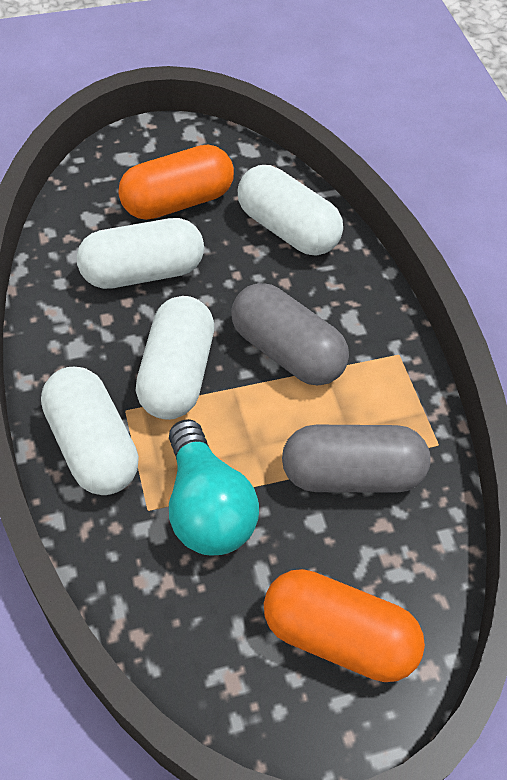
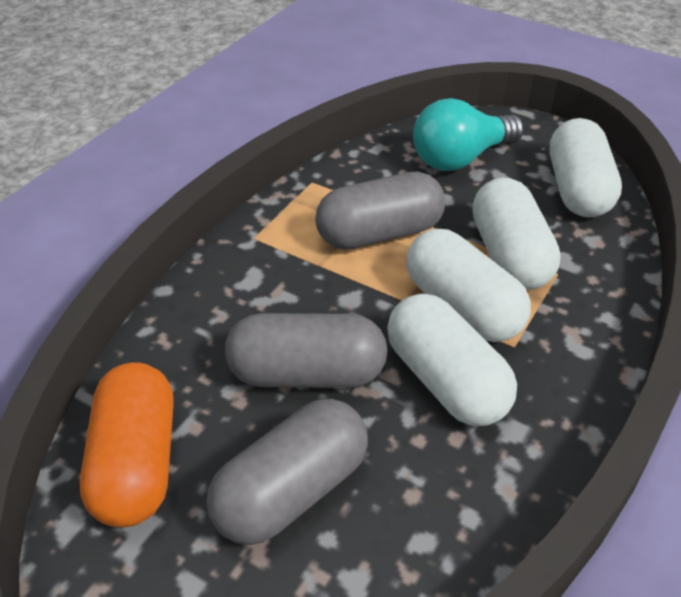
grey capsule: 2 -> 3
orange capsule: 2 -> 1

